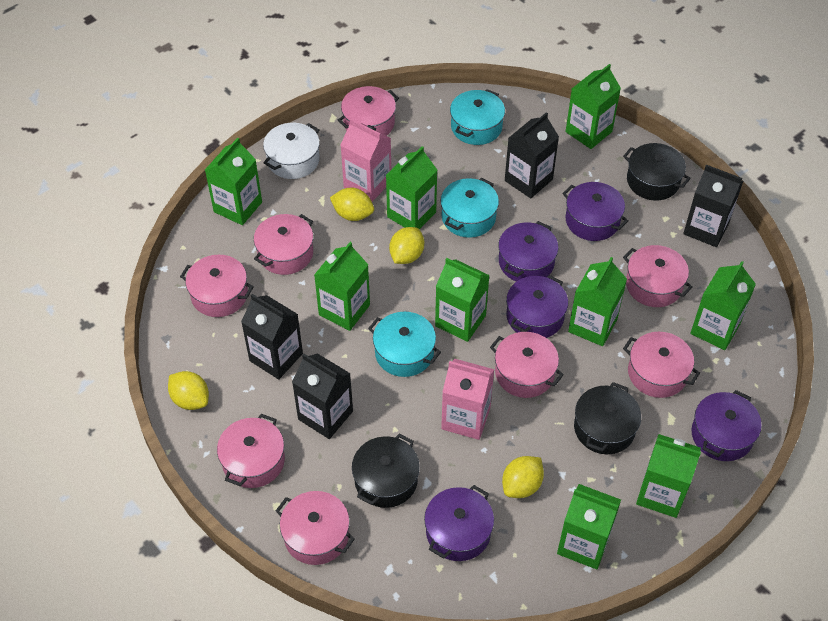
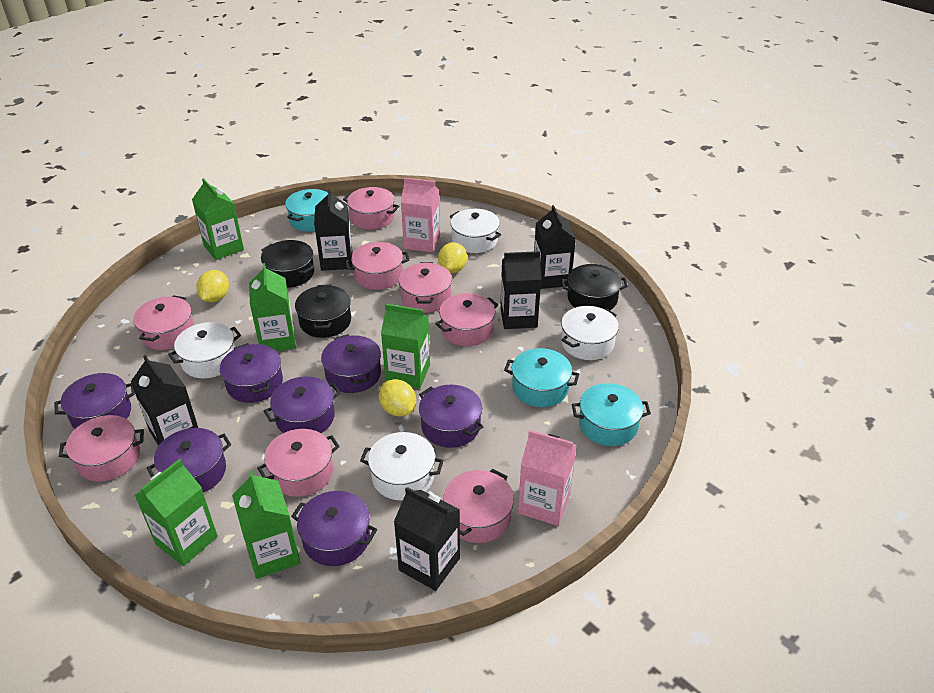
black carton: 4 -> 5
green carton: 9 -> 5
purple pot: 5 -> 7
white pot: 1 -> 4
yellow lemon: 4 -> 3

